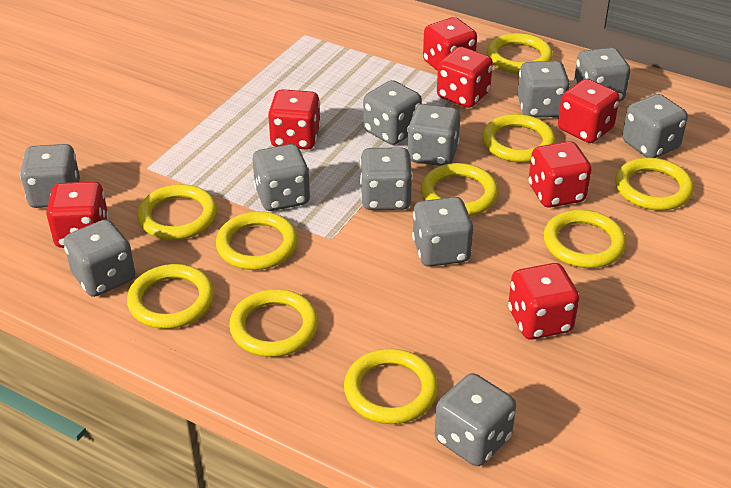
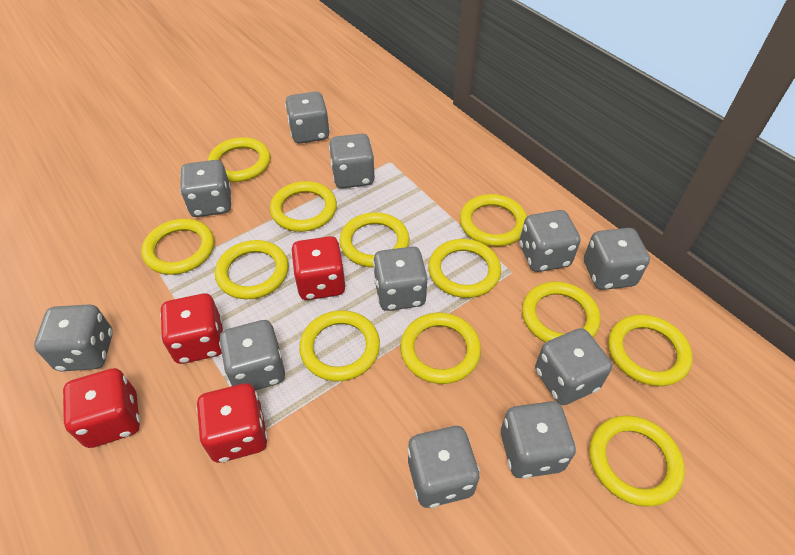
red dice: 7 -> 4
yellow ring: 10 -> 12

